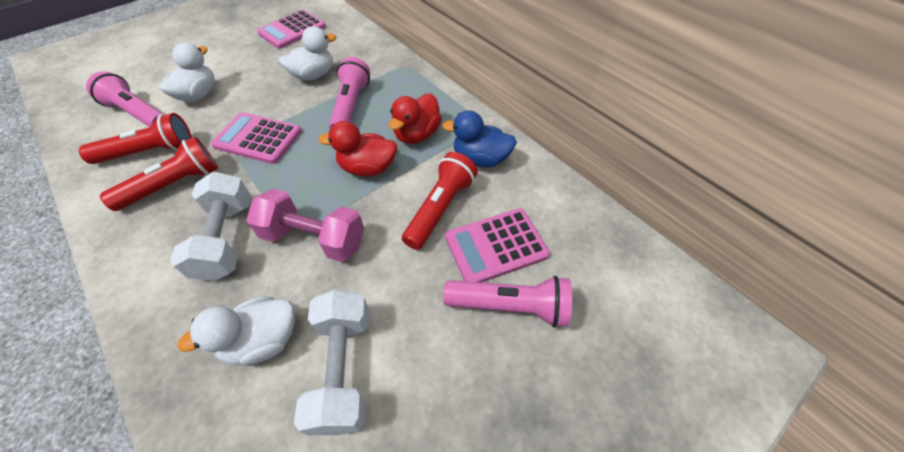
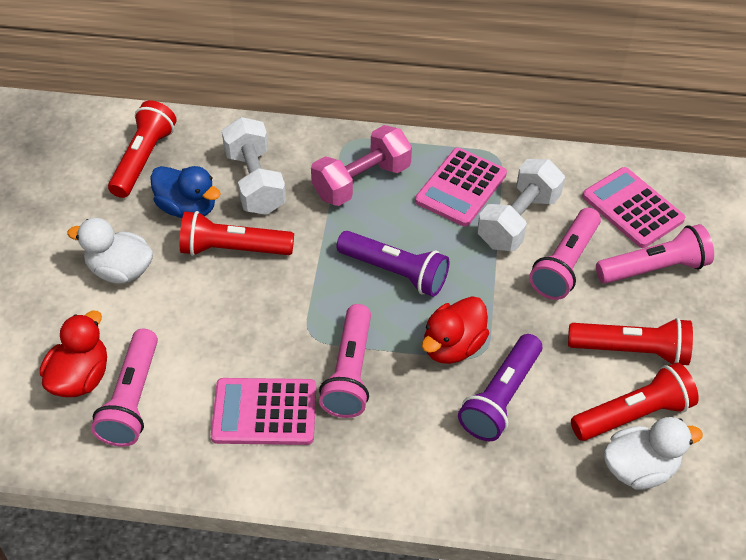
pink flashlight: 3 -> 4
purple flashlight: 0 -> 2
red flashlight: 3 -> 4
white duck: 3 -> 2

